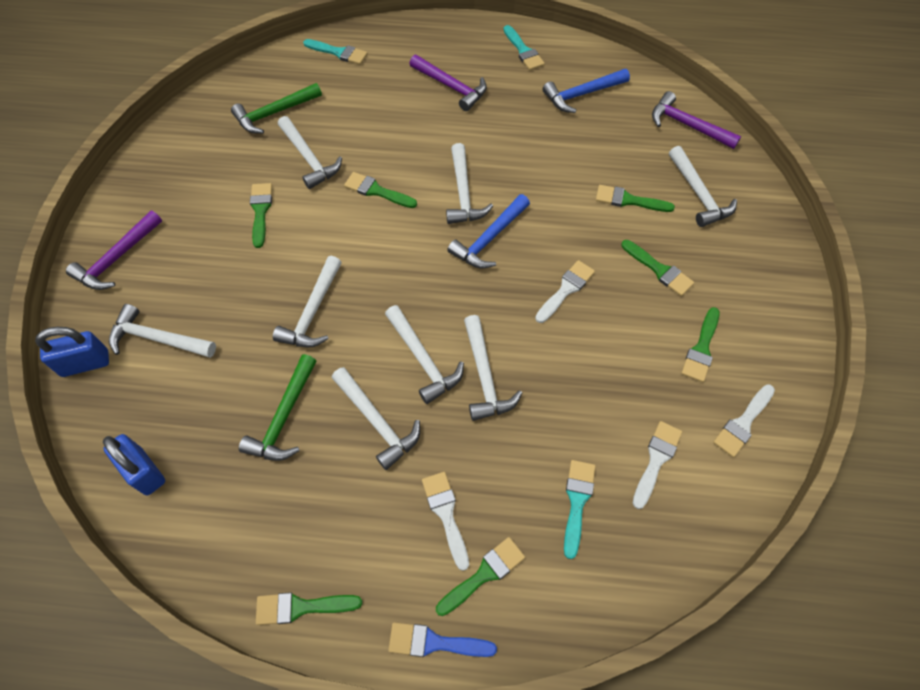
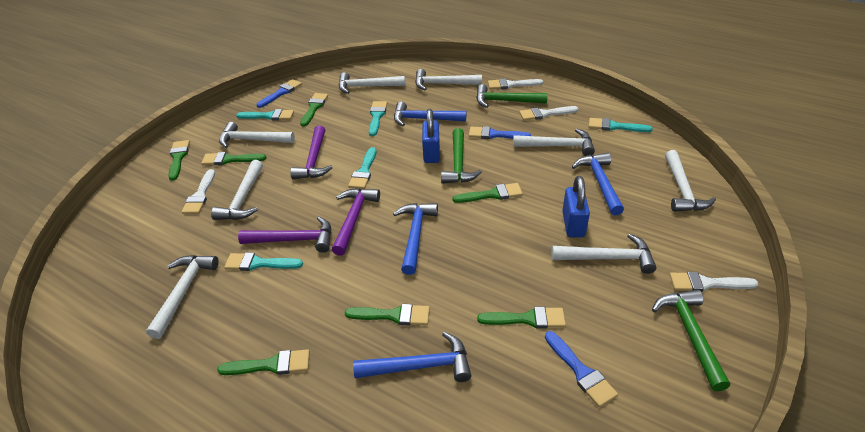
blue brush: 1 -> 3
blue hammer: 2 -> 4
green hammer: 2 -> 3
turquoise brush: 3 -> 5

